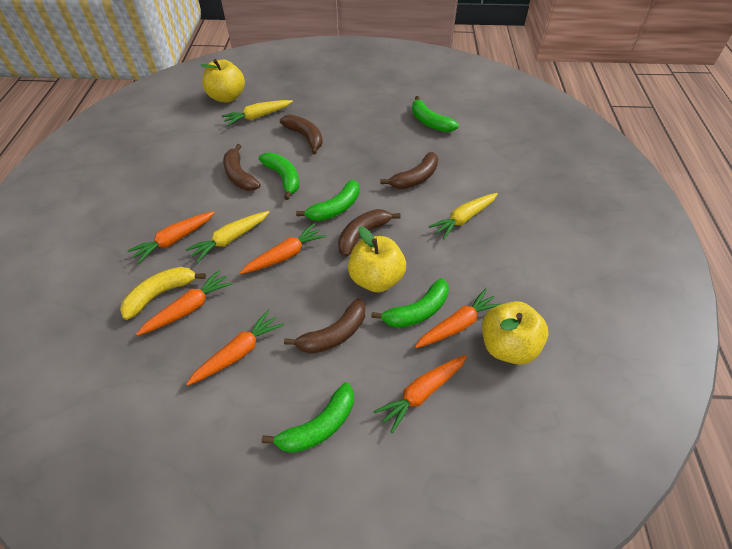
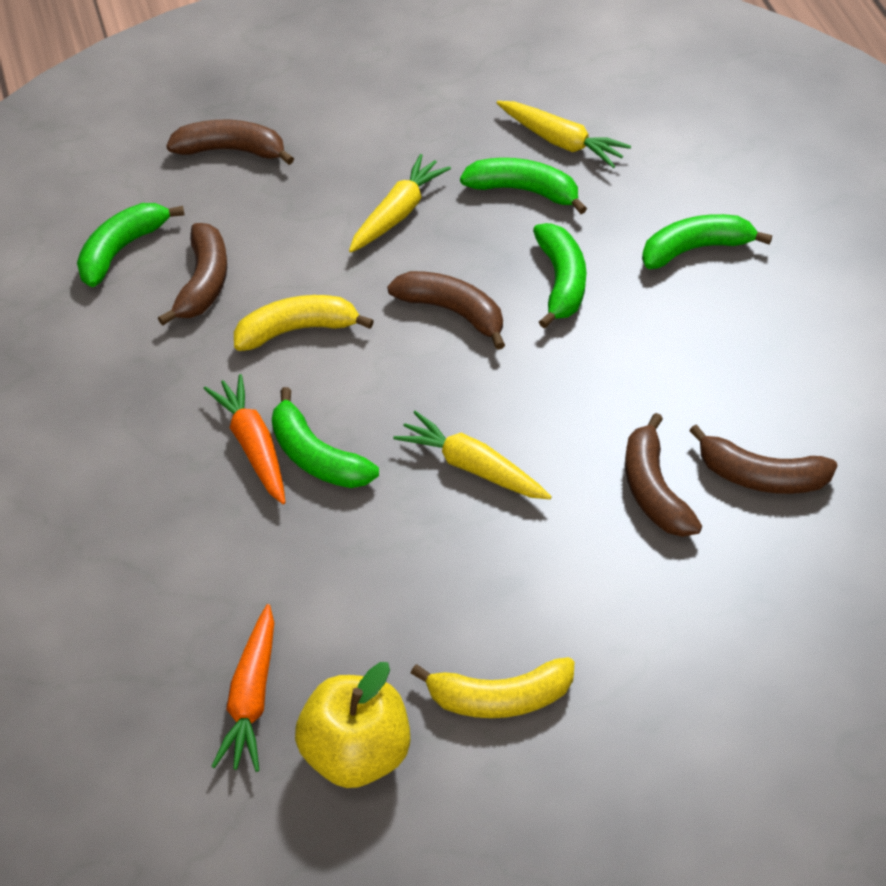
orange carrot: 6 -> 2
yellow apple: 3 -> 1
yellow banana: 1 -> 2

